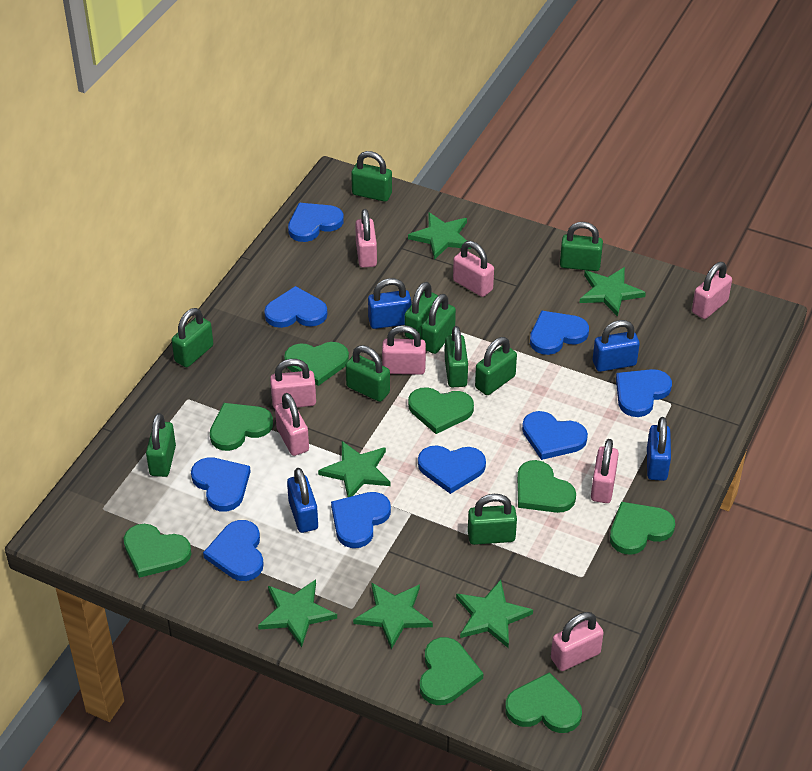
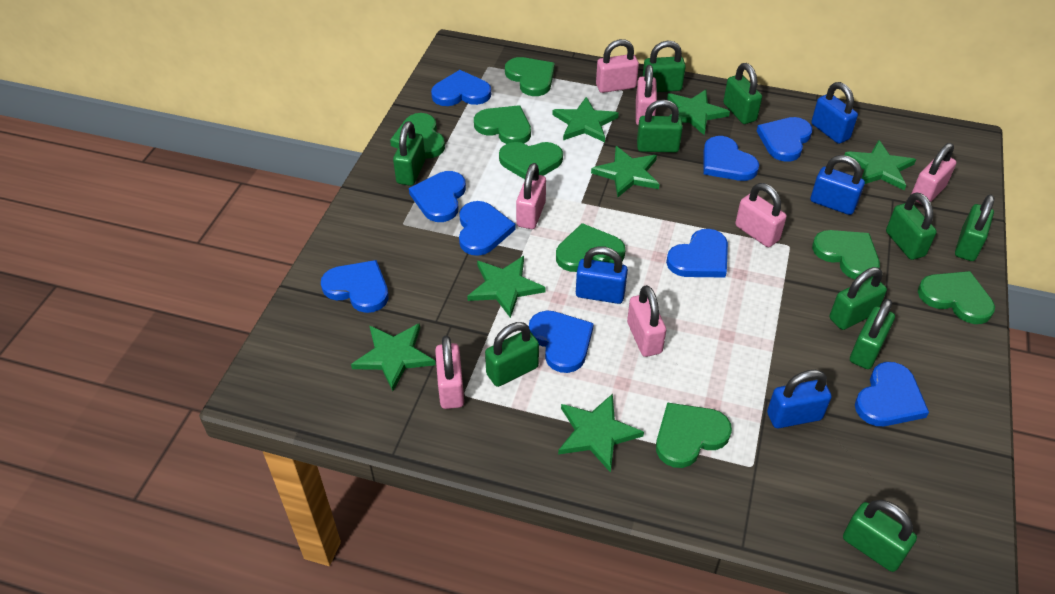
green star: 6 -> 7
pink padlock: 8 -> 7

